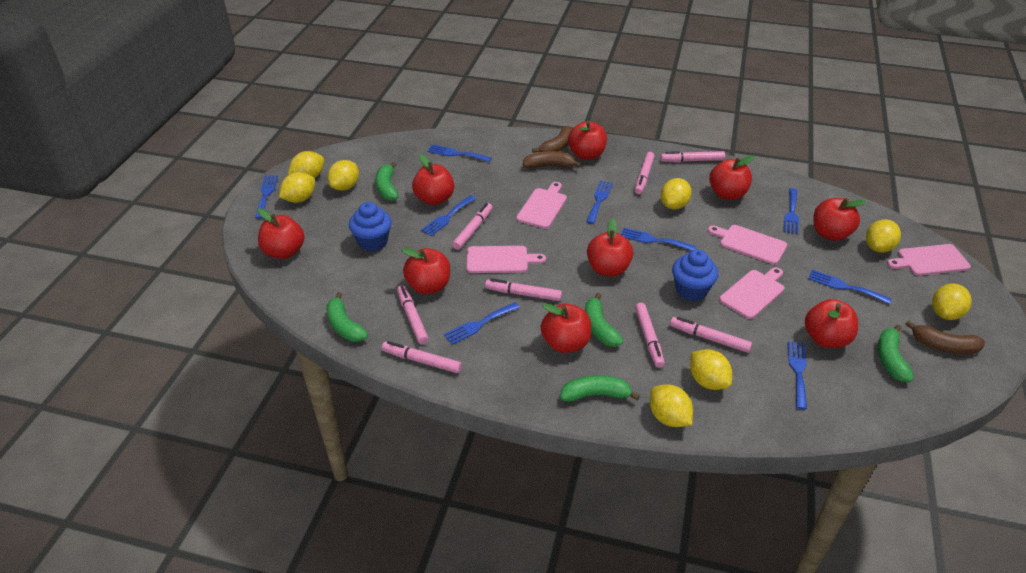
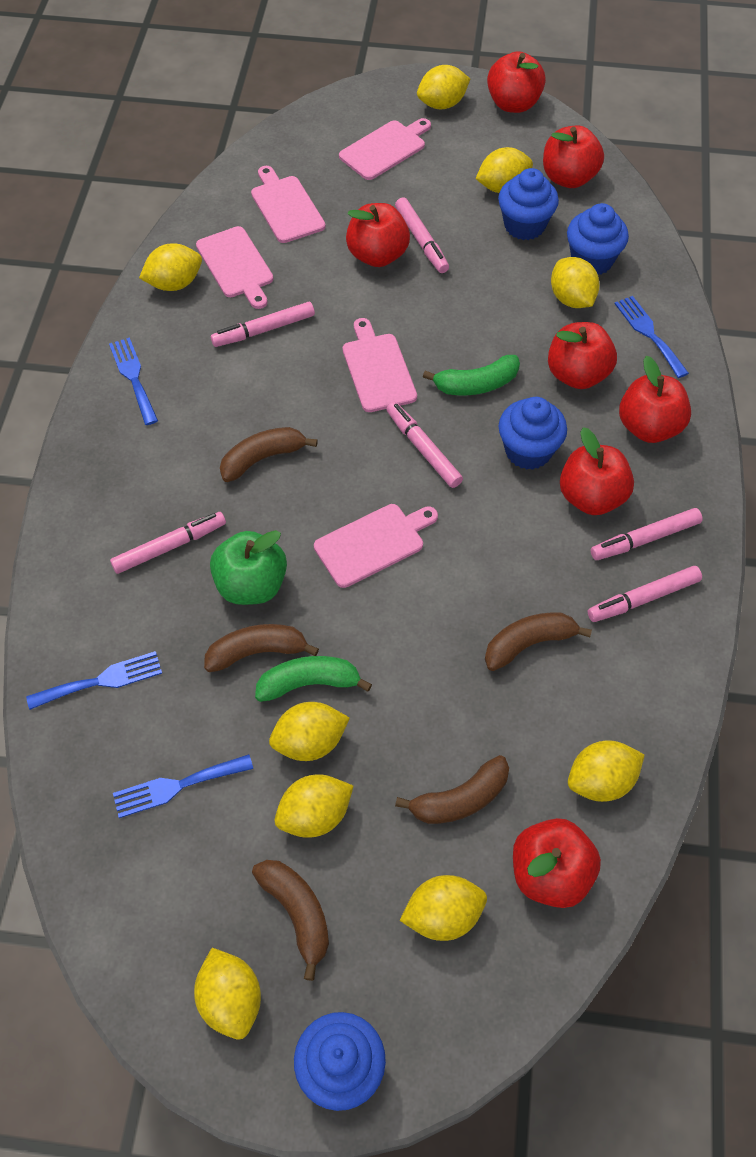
blue cupcake: 2 -> 4
blue fork: 9 -> 4
brown banana: 3 -> 5
green apple: 0 -> 1
green banana: 5 -> 2
pink marker: 8 -> 6
red apple: 9 -> 7
yellow lemon: 8 -> 9

